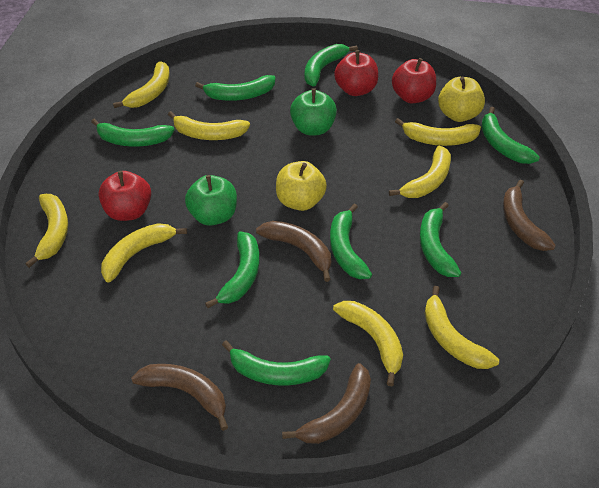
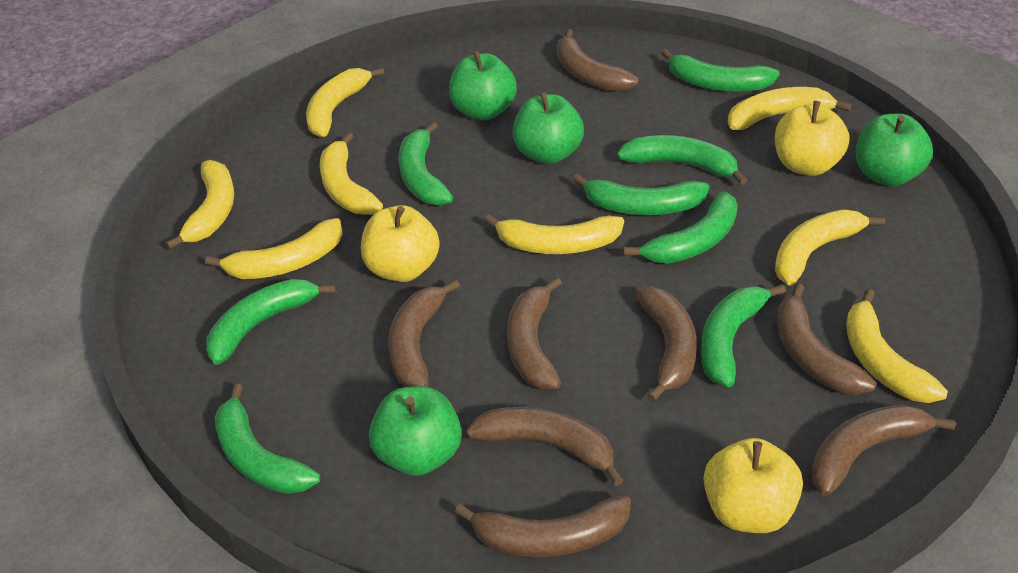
brown banana: 4 -> 8
green apple: 2 -> 4
red apple: 3 -> 0
yellow apple: 2 -> 3

